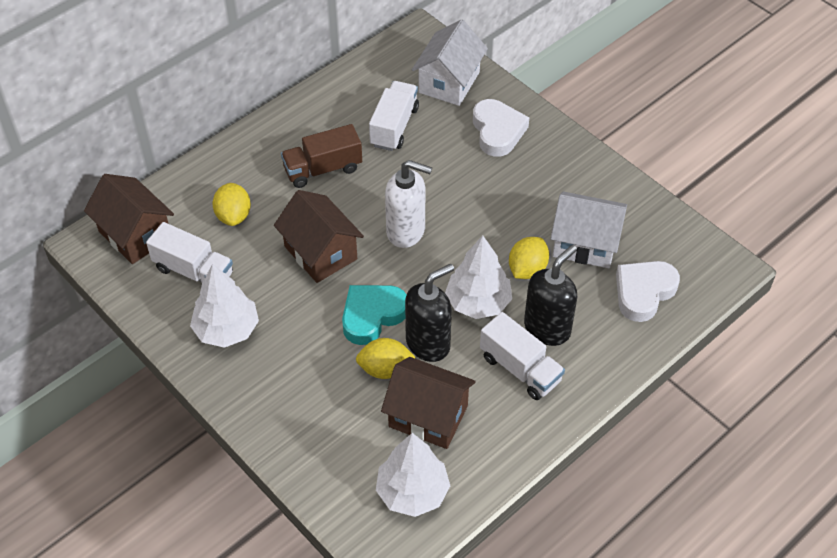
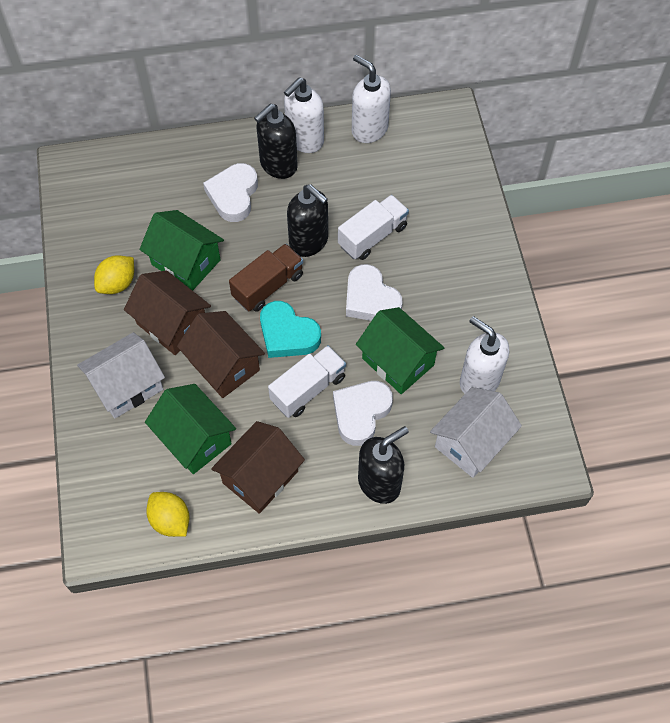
black soap dispenser: 2 -> 3
green house: 0 -> 3
white heart: 2 -> 3
white soap dispenser: 1 -> 3
white tree: 3 -> 0
white truck: 3 -> 2
yellow lemon: 3 -> 2

